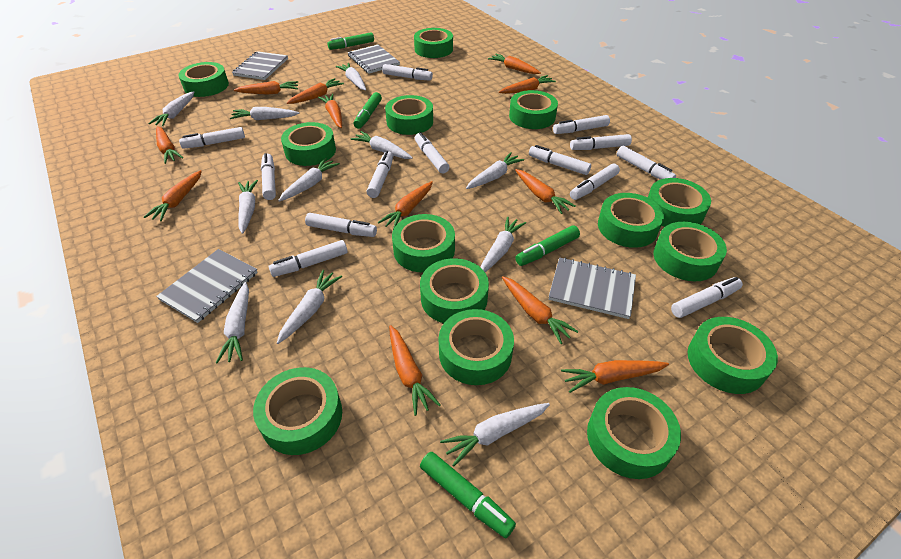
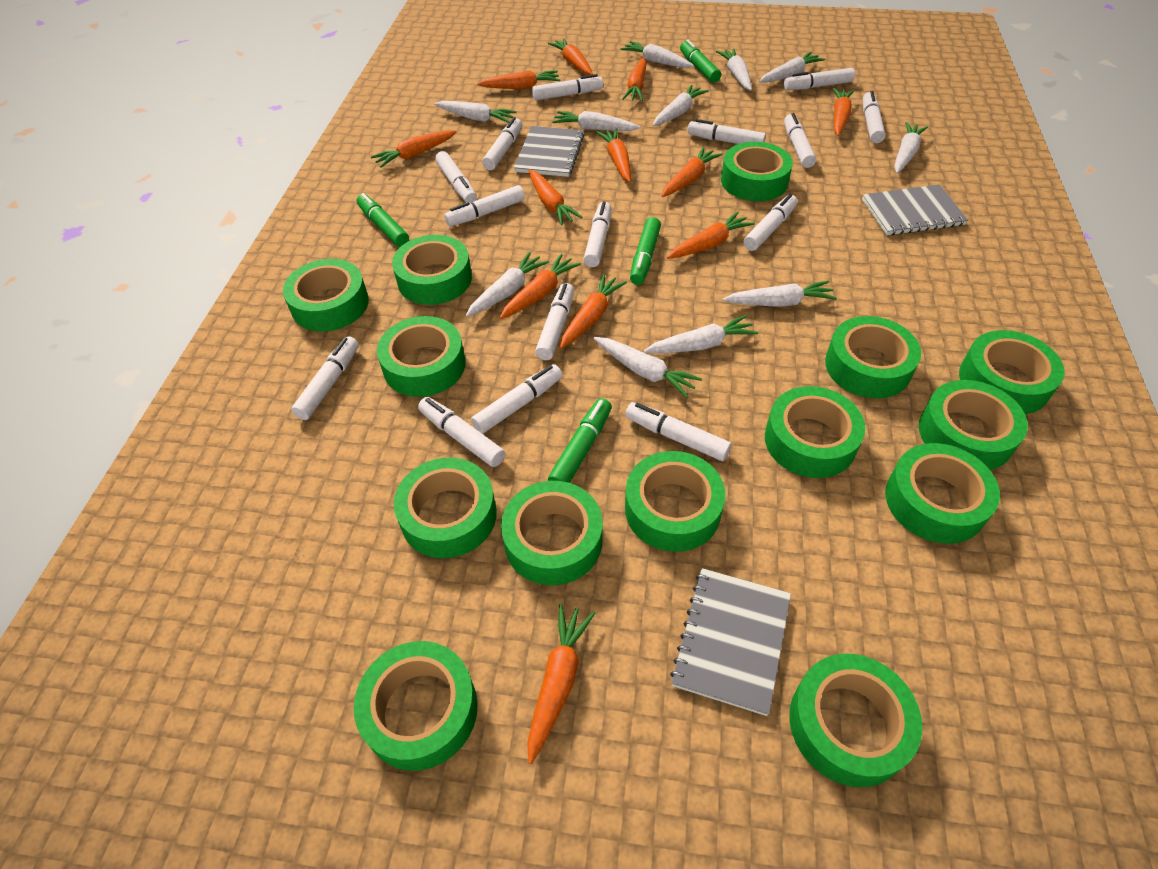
grey notebook: 4 -> 3
white marker: 13 -> 15

